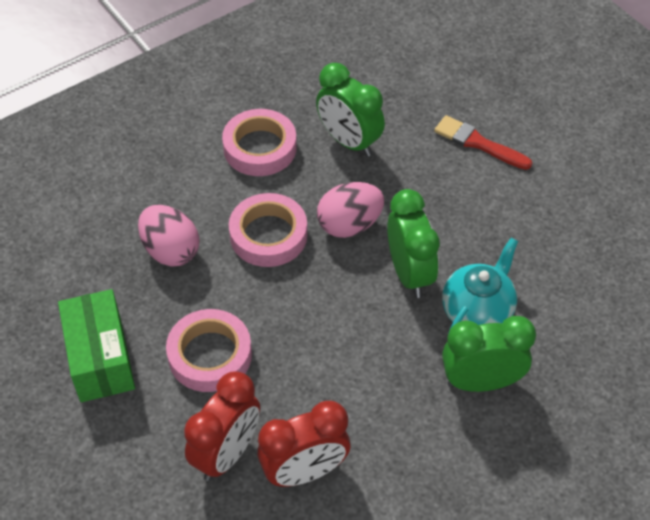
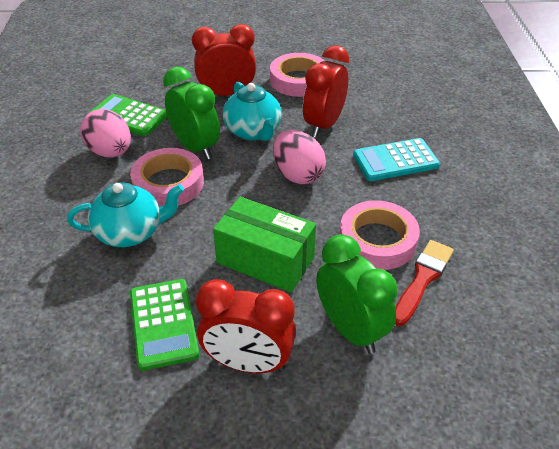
green calculator: 0 -> 2
green clock: 3 -> 2
red clock: 2 -> 3
turquoise calculator: 0 -> 1
turquoise teapot: 1 -> 2

